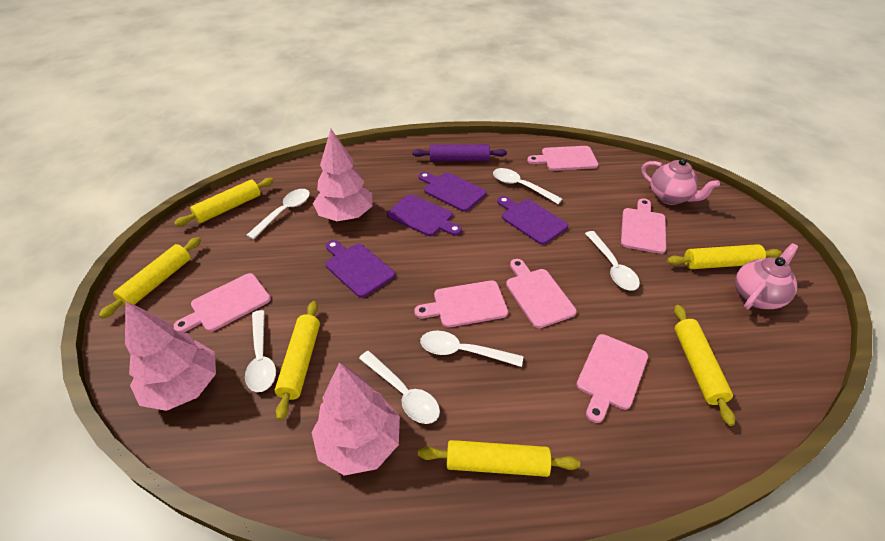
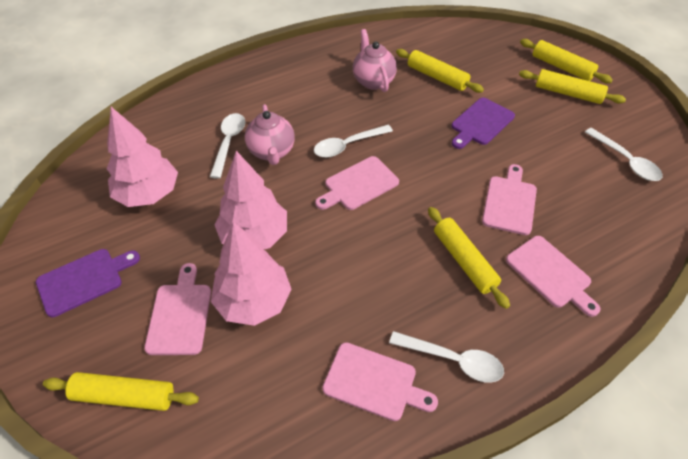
pink cutting board: 6 -> 5
purple cutting board: 4 -> 2
purple rolling pin: 1 -> 0
white spoon: 6 -> 4
yellow rolling pin: 6 -> 5

